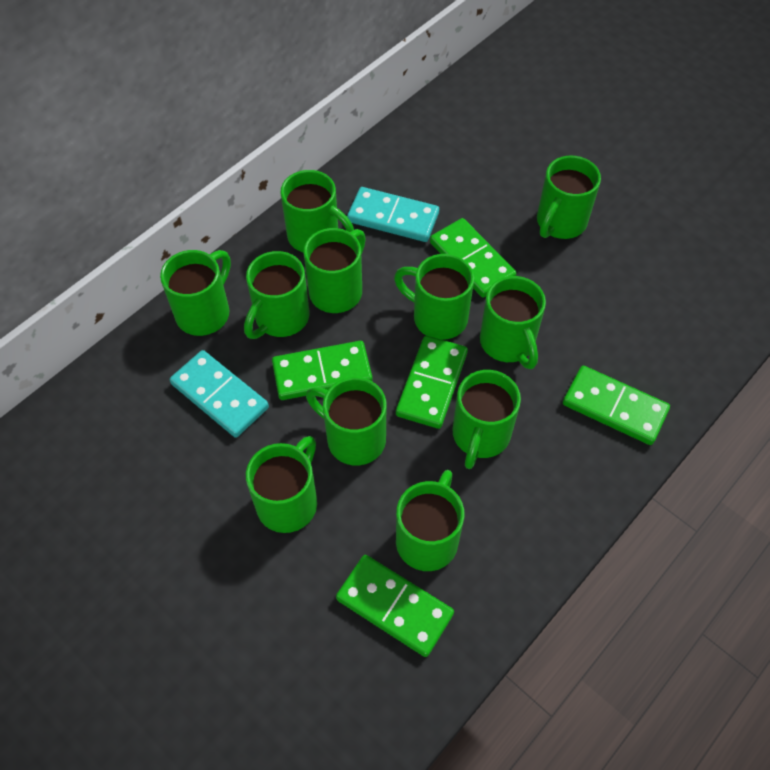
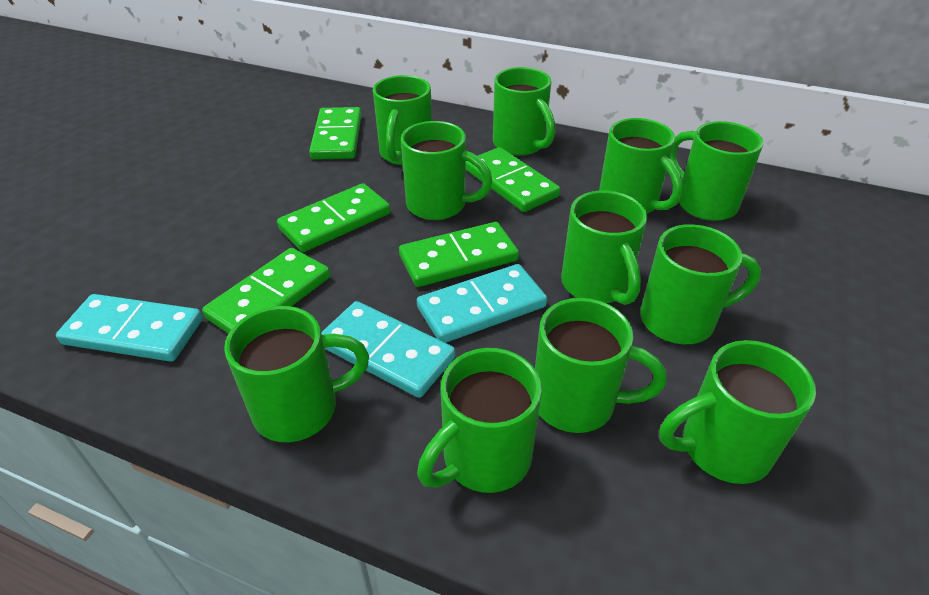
turquoise domino: 2 -> 3

